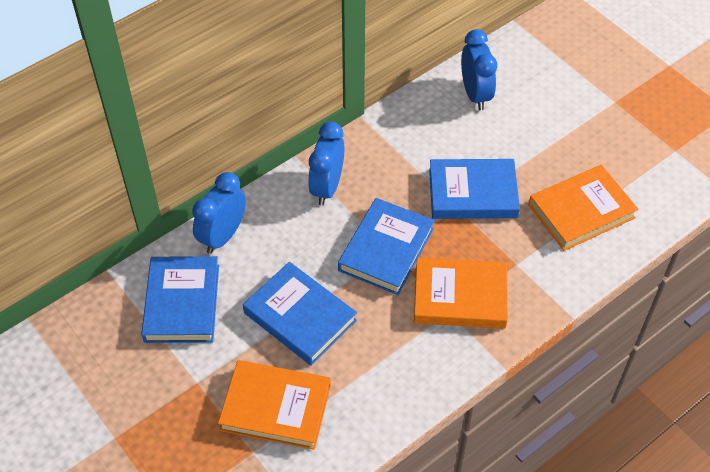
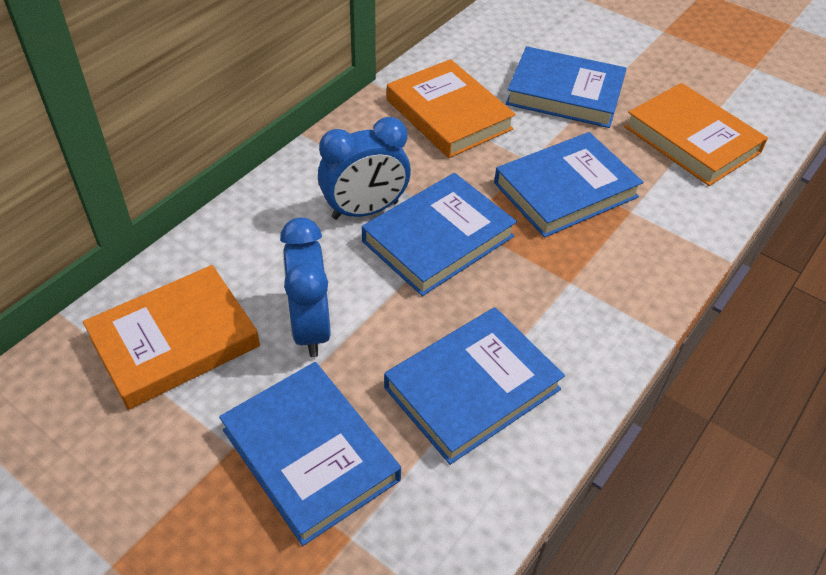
blue book: 4 -> 5
blue clock: 3 -> 2

